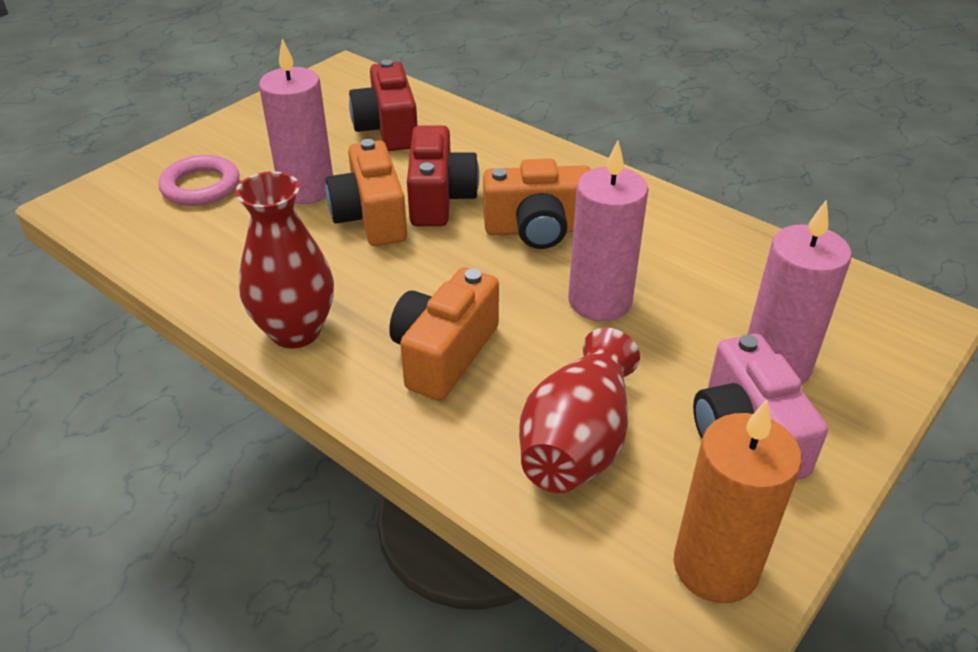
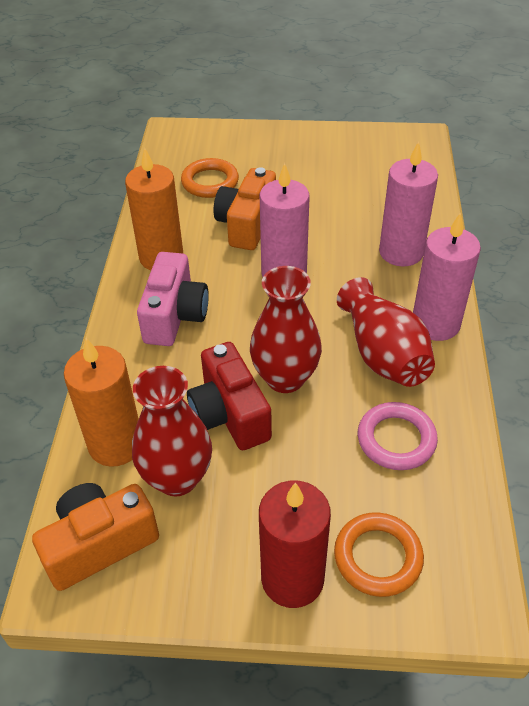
orange camera: 3 -> 2
orange candle: 1 -> 2
orange ring: 0 -> 2
red camera: 2 -> 1
red candle: 0 -> 1
red vase: 2 -> 3

